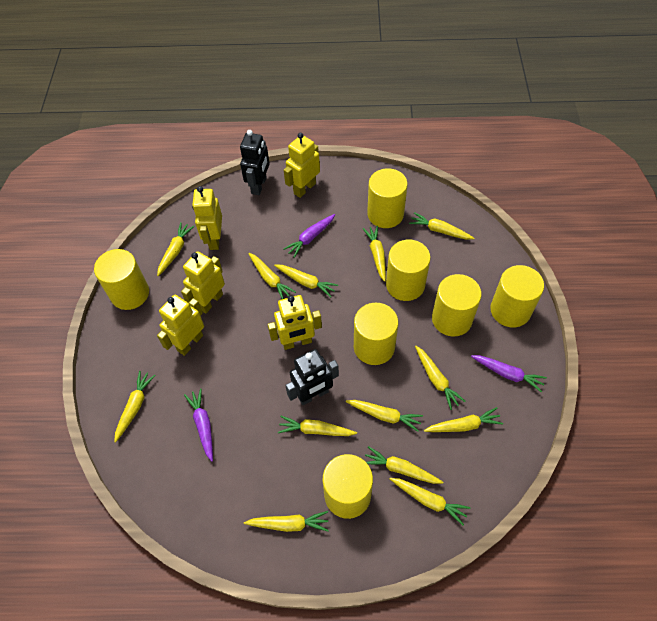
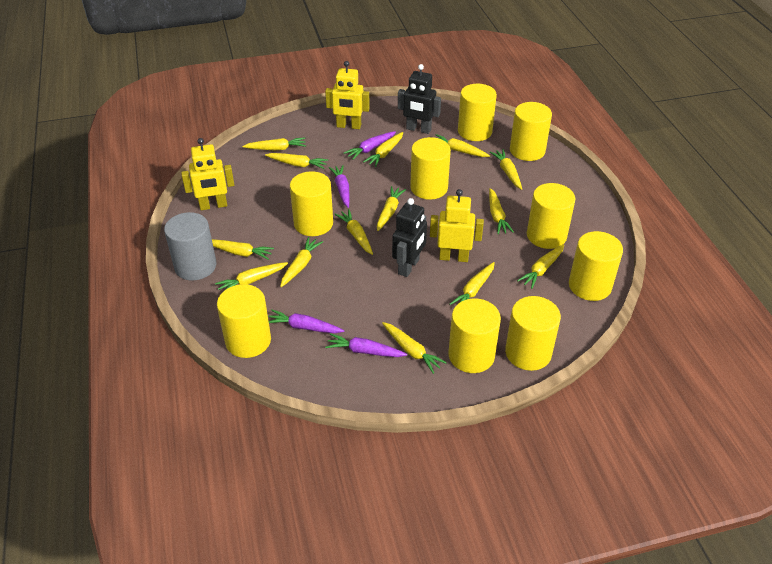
grey cylinder: 0 -> 1
purple carrot: 3 -> 4
yellow carrot: 13 -> 14
yellow cylinder: 7 -> 9
yellow robot: 5 -> 3

